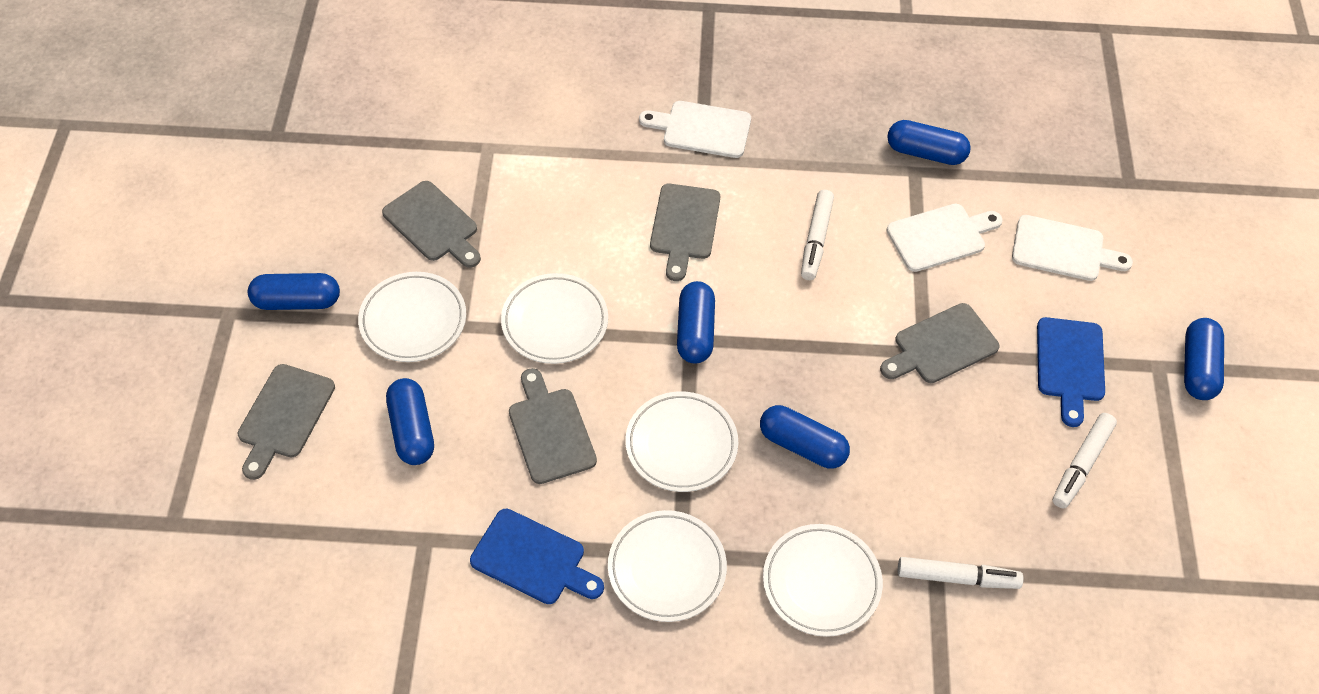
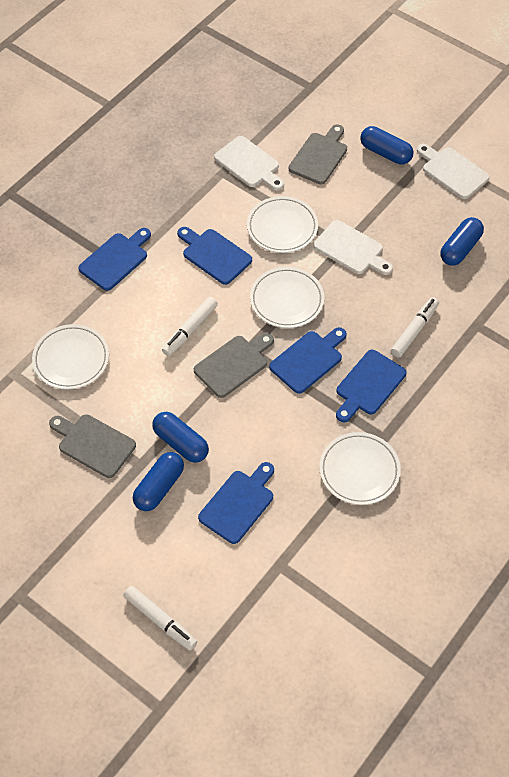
blue capsule: 6 -> 4
blue cutting board: 2 -> 5
grey cutting board: 5 -> 3
white plate: 5 -> 4

